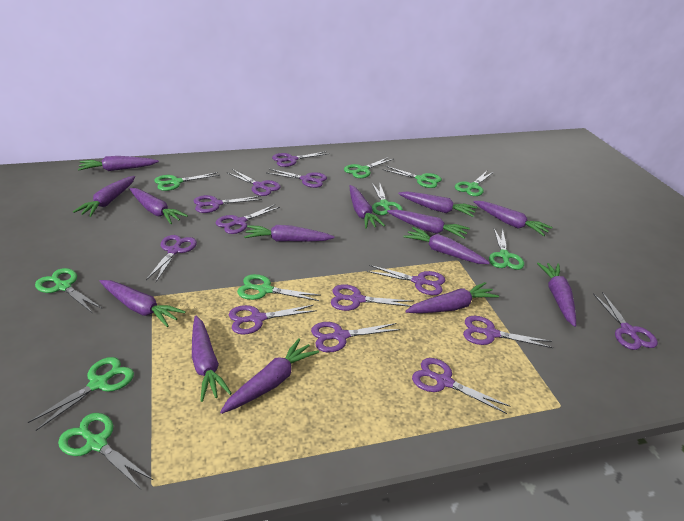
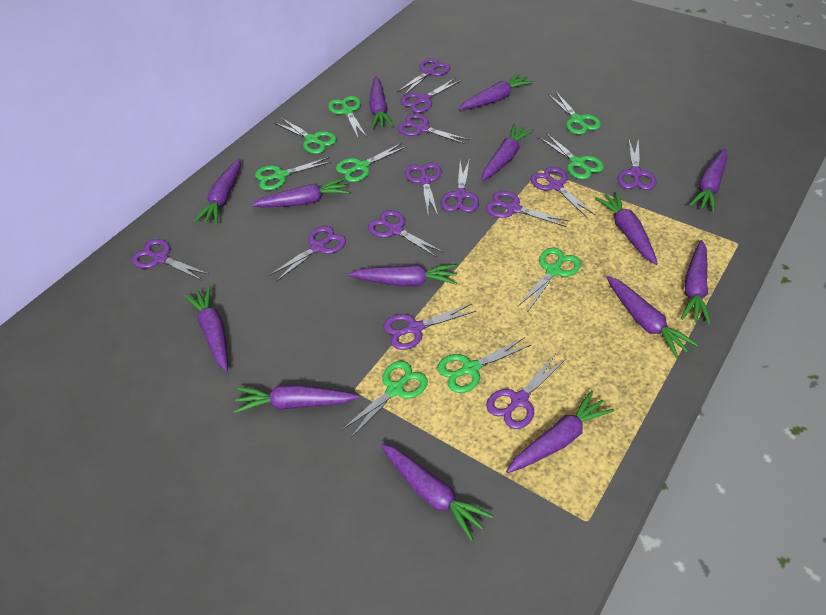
green scissors: 10 -> 9

